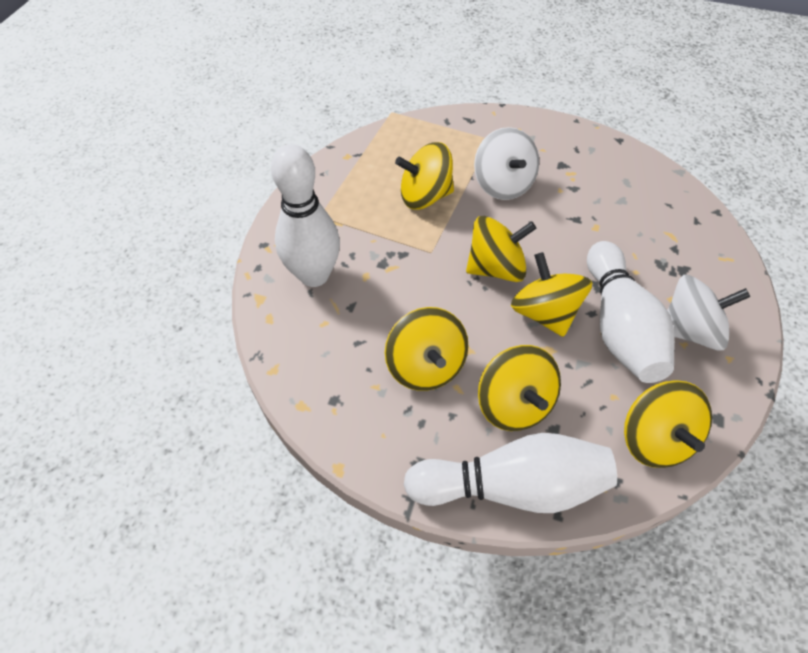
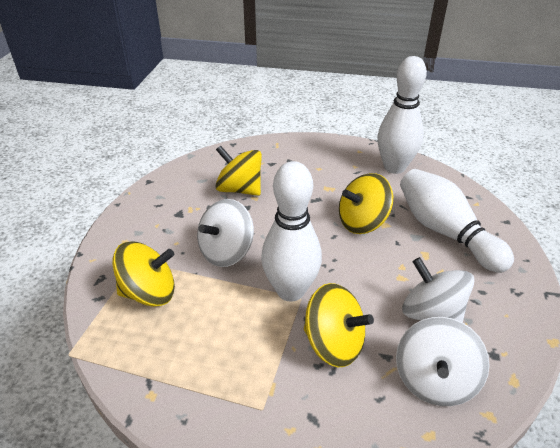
white spinning top: 2 -> 3
yellow spinning top: 6 -> 4

